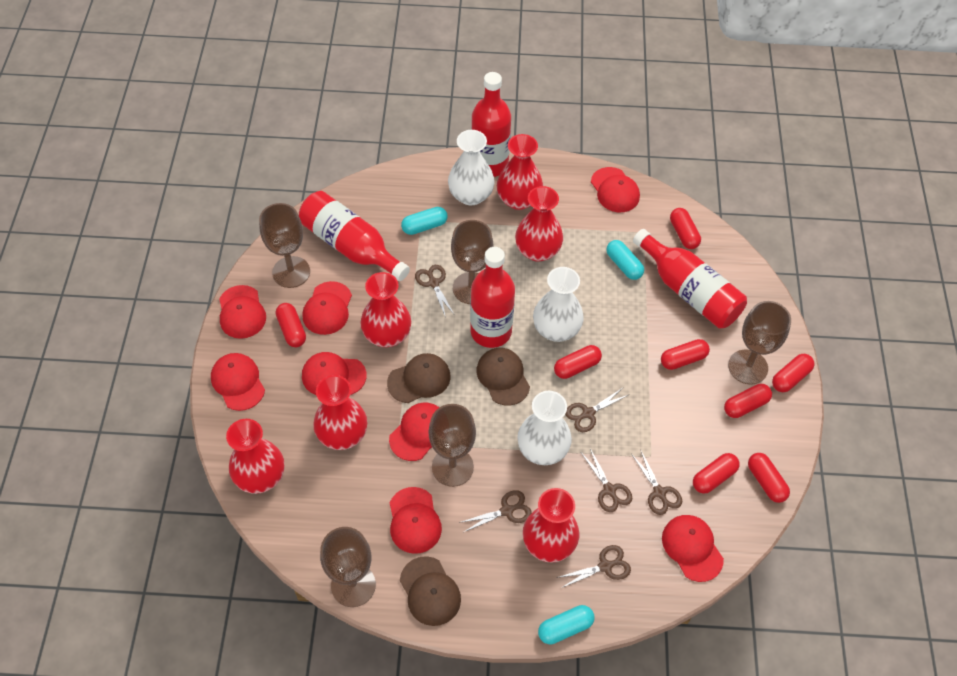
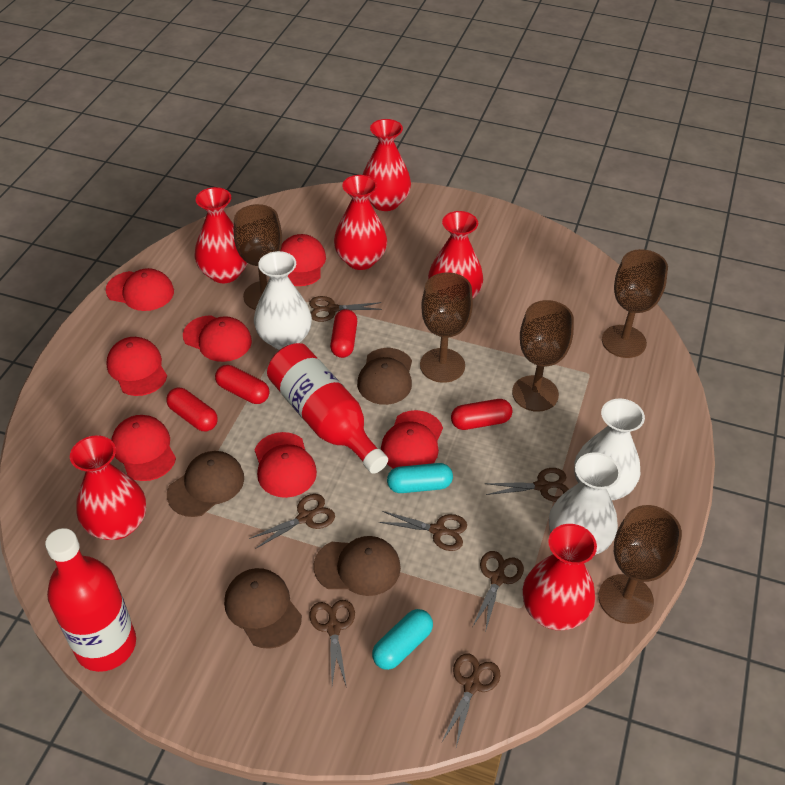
brown cap: 3 -> 4
brown scissors: 6 -> 7
red bottle: 4 -> 2
red cap: 8 -> 7
red capsule: 8 -> 4
turquoise capsule: 3 -> 2

